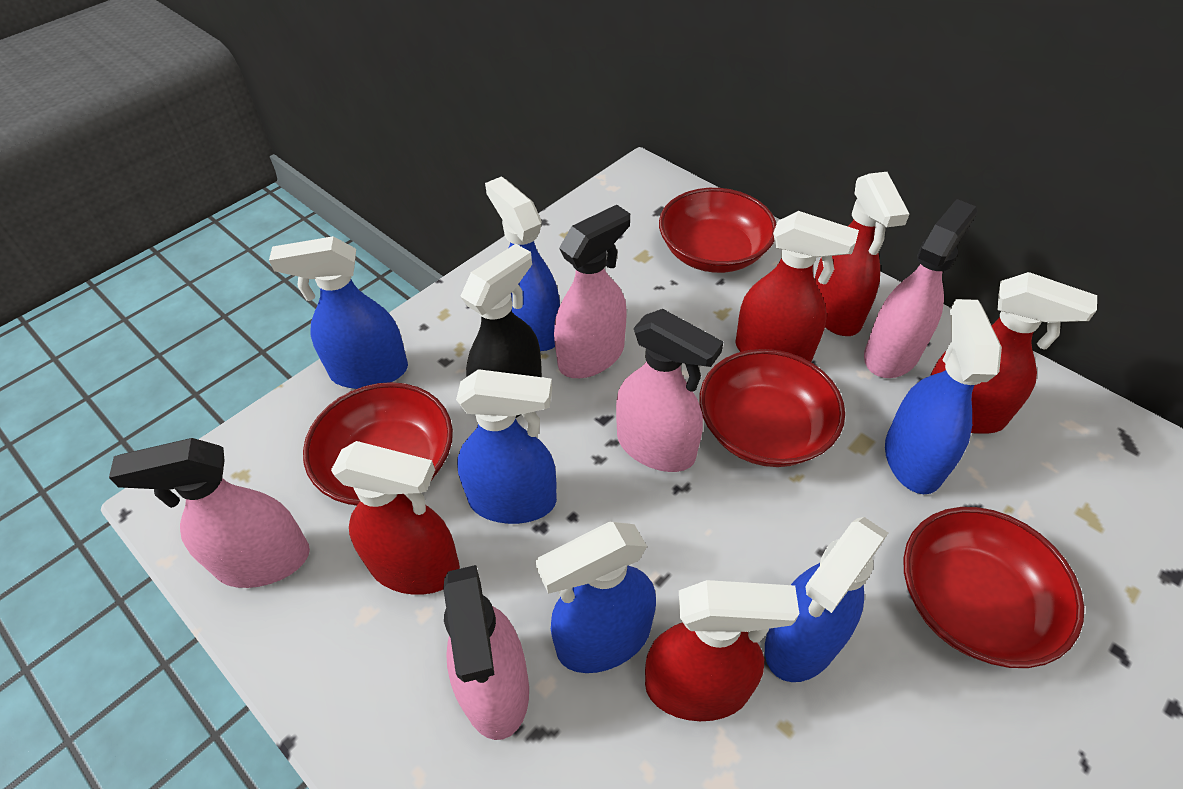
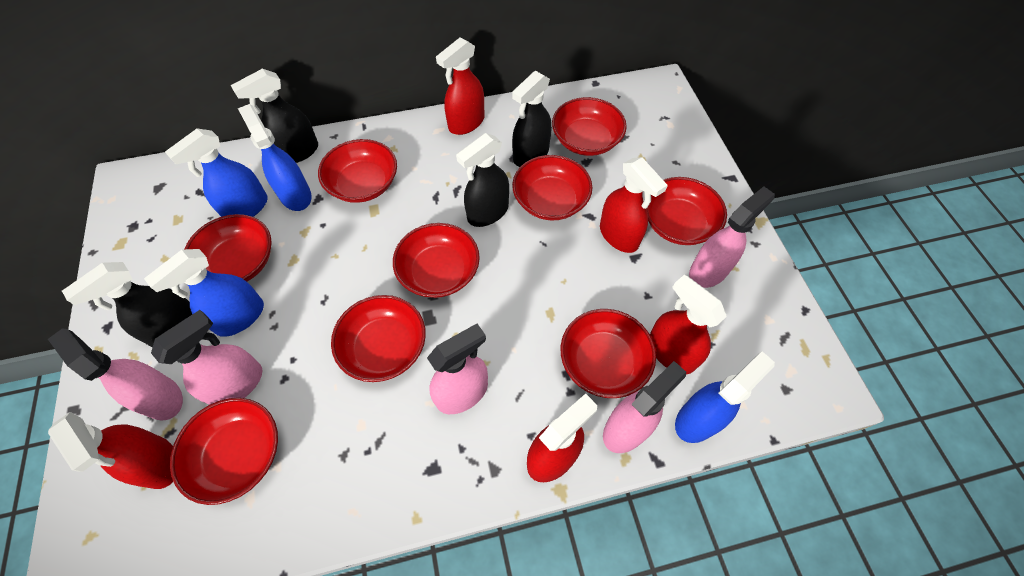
black spray bottle: 1 -> 4
blue spray bottle: 6 -> 4
red bowl: 4 -> 9

